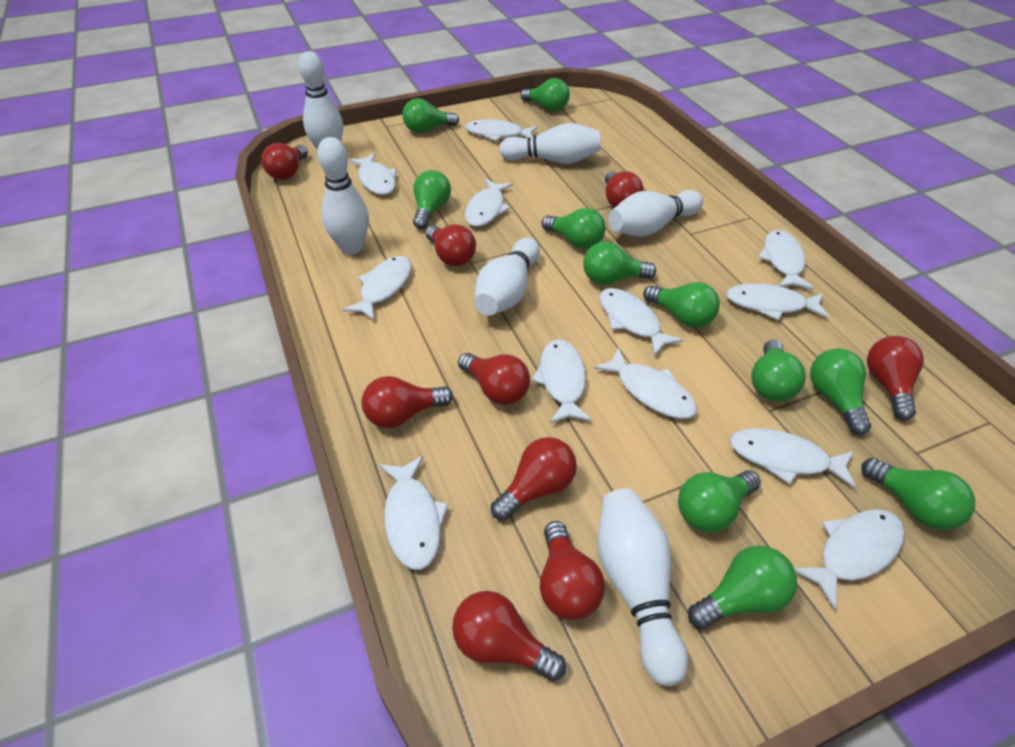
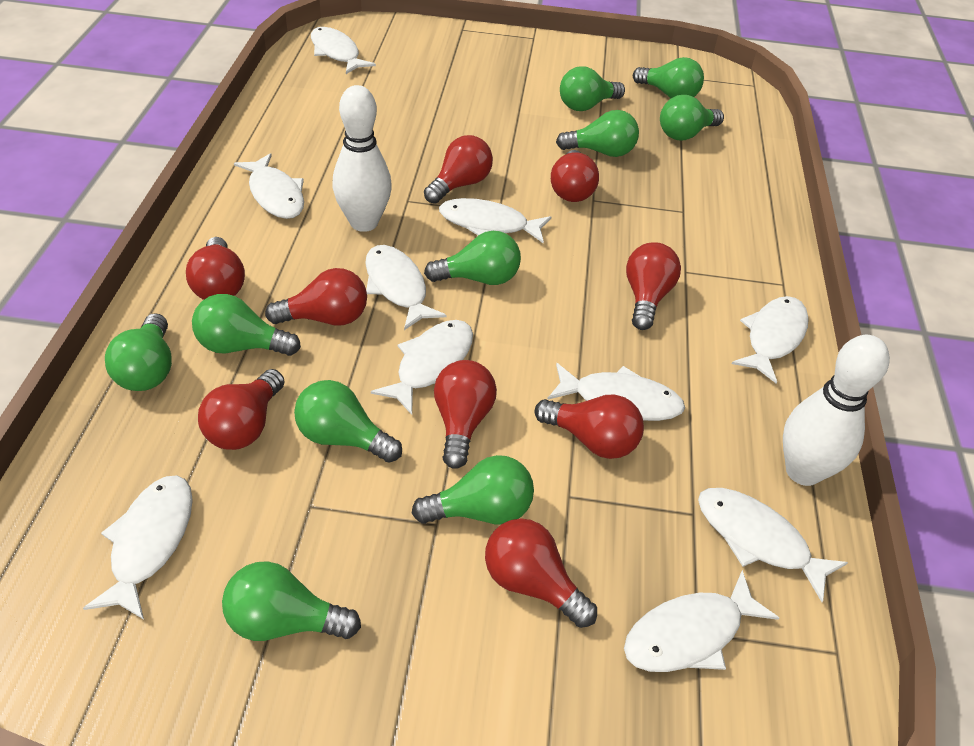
green light bulb: 11 -> 10
white bowling pin: 6 -> 2
white fish: 12 -> 10

